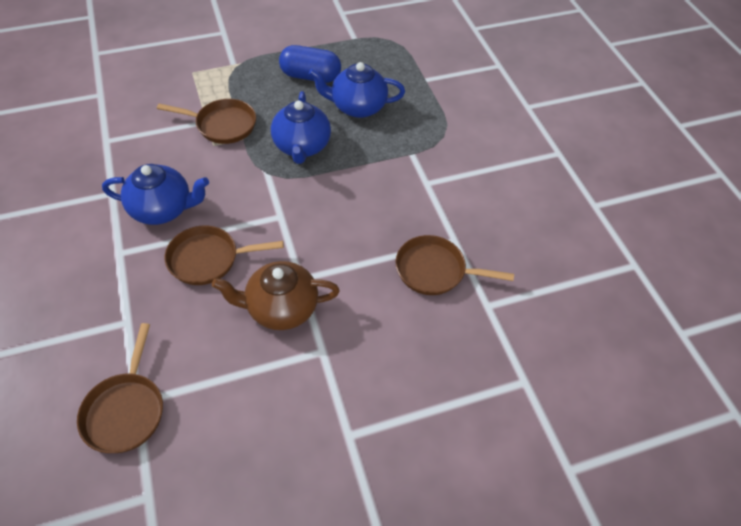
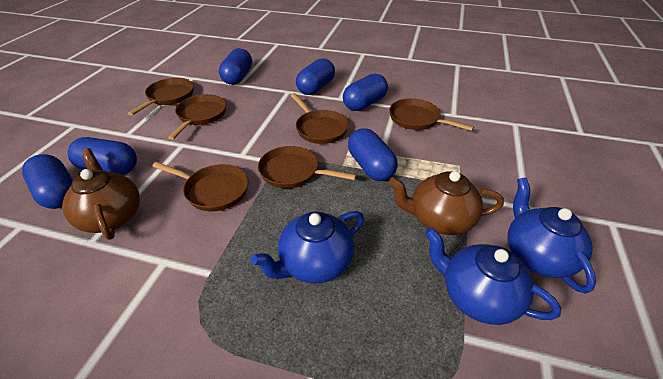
blue capsule: 1 -> 6
brown pan: 4 -> 6
brown teapot: 1 -> 2

